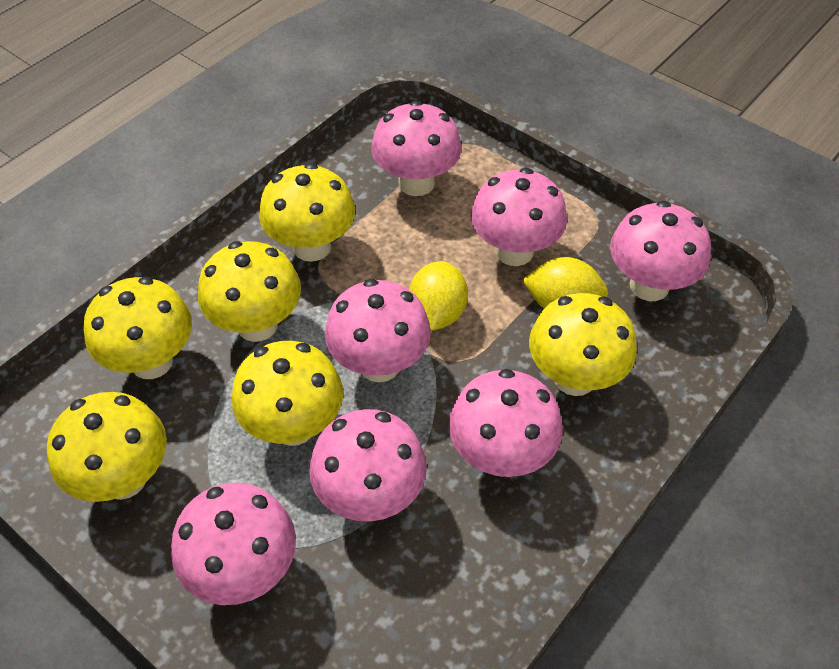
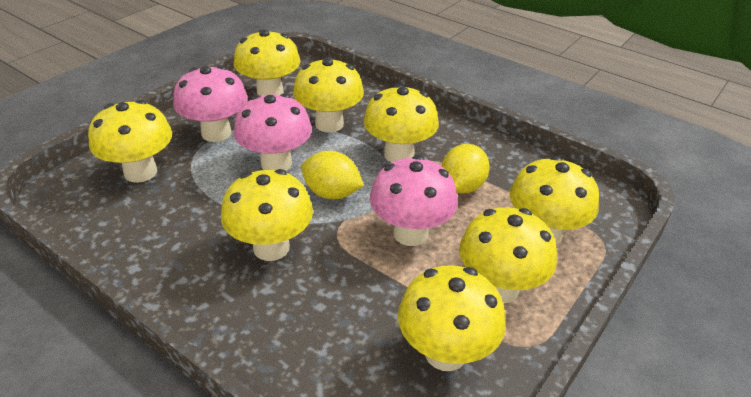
pink mushroom: 7 -> 3
yellow mushroom: 6 -> 8

